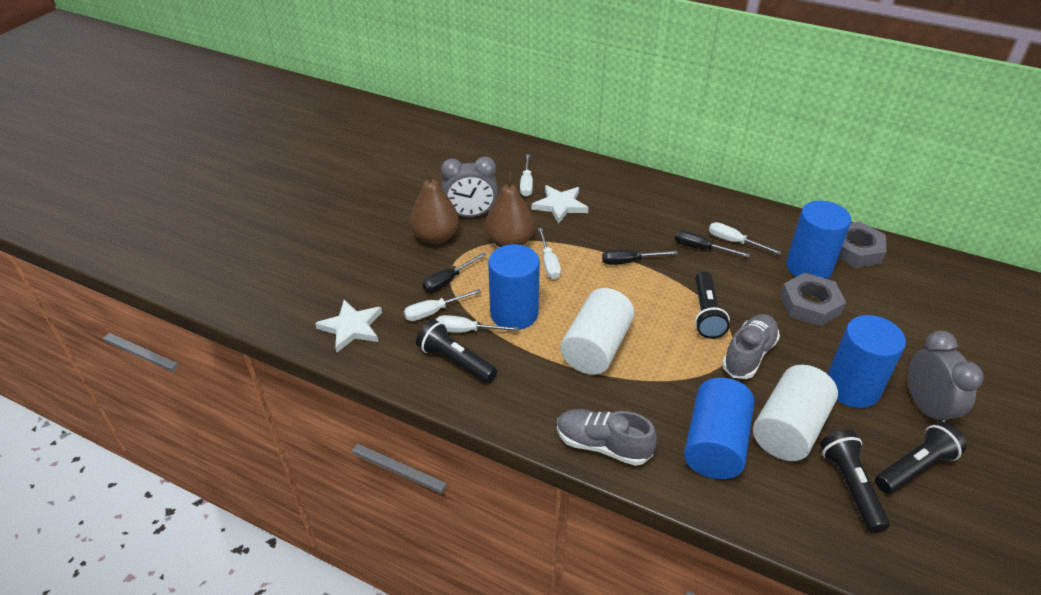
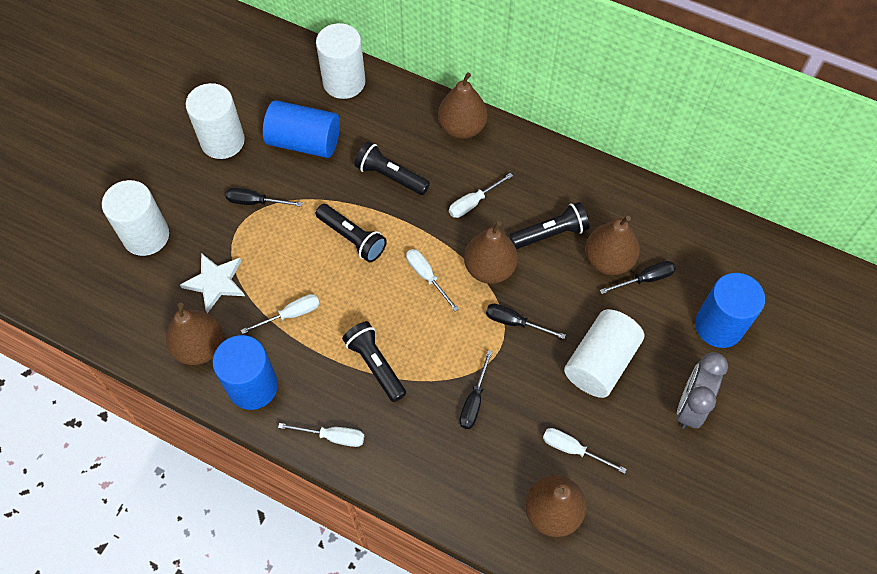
black screwdriver: 3 -> 4
blue cylinder: 4 -> 3
brown pear: 2 -> 5
grey clock: 2 -> 1
grey nut: 2 -> 0
grey shoe: 2 -> 0
white cylinder: 2 -> 4
white star: 2 -> 1

